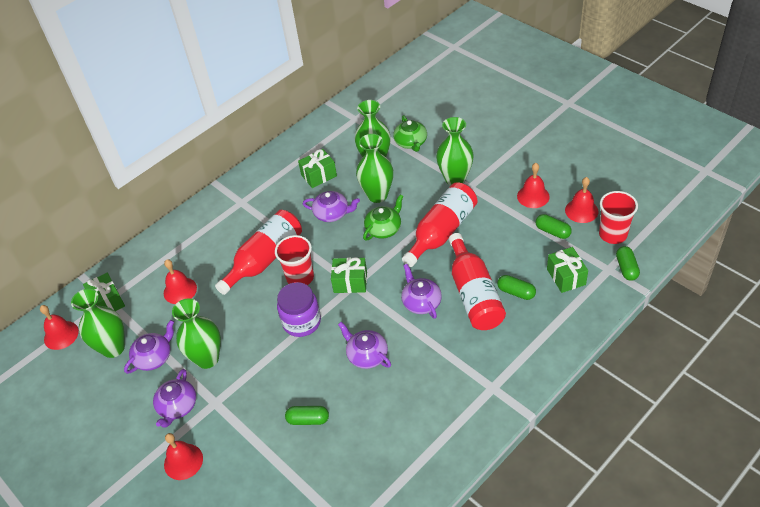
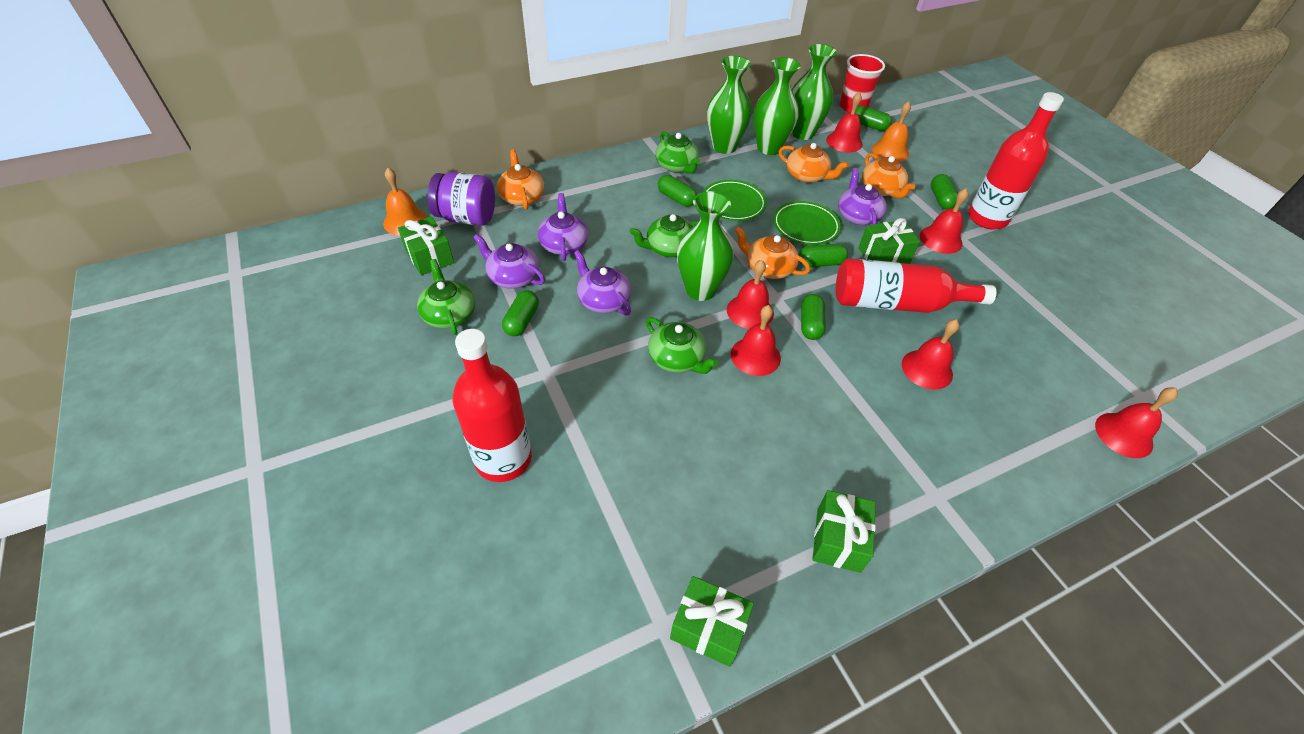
green capsule: 4 -> 6
green plate: 0 -> 2
green teapot: 2 -> 4
green vase: 5 -> 4
orange bell: 0 -> 2
orange teapot: 0 -> 4
purple teapot: 5 -> 4
red bell: 5 -> 6
red cup: 2 -> 1

